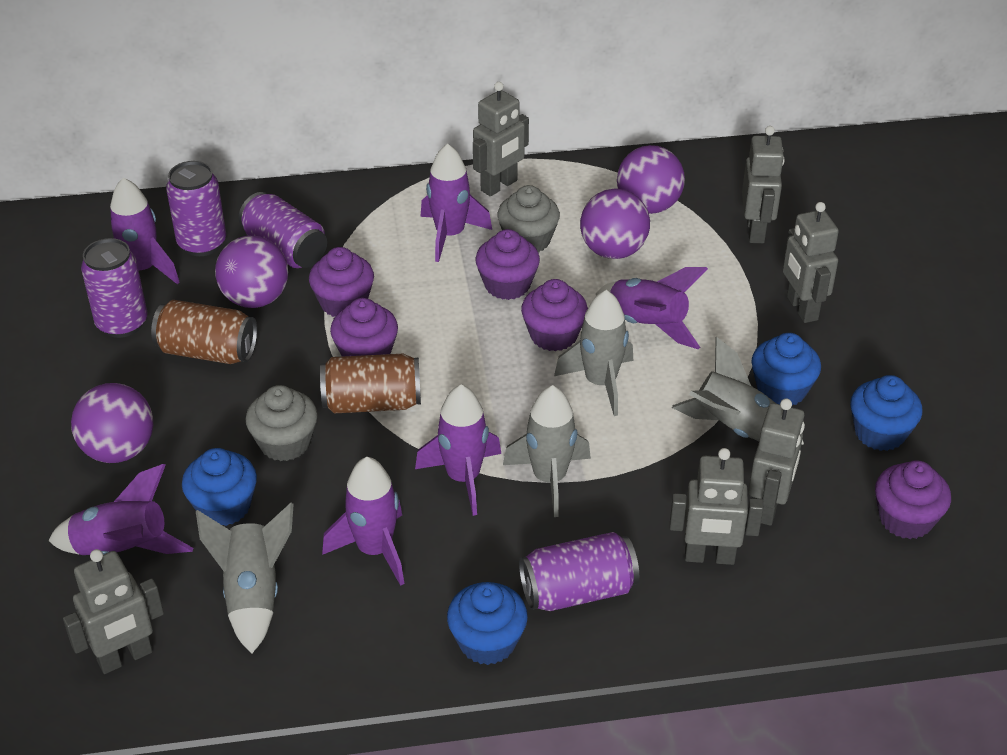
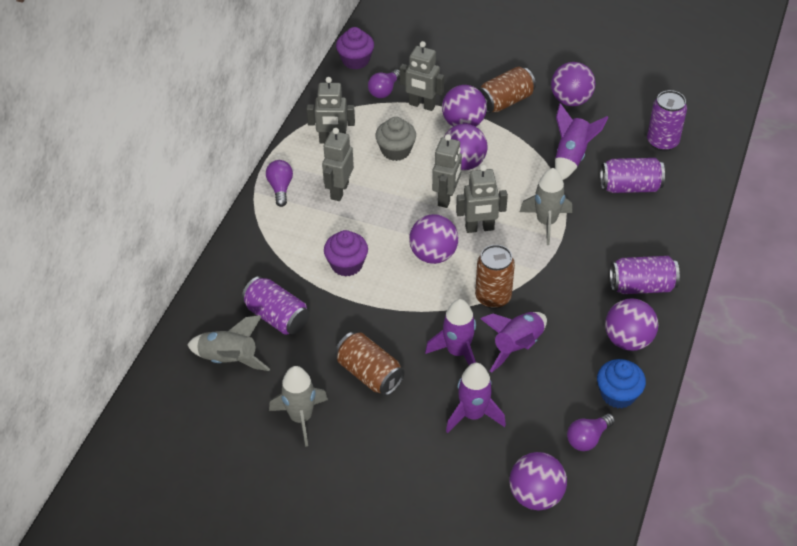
blue cupcake: 4 -> 1
brown can: 2 -> 3
grey cupcake: 2 -> 1
grey robot: 6 -> 5
grey rocket: 4 -> 3
purple ball: 4 -> 6
purple cupcake: 5 -> 2
purple light bulb: 0 -> 3
purple rocket: 6 -> 4

